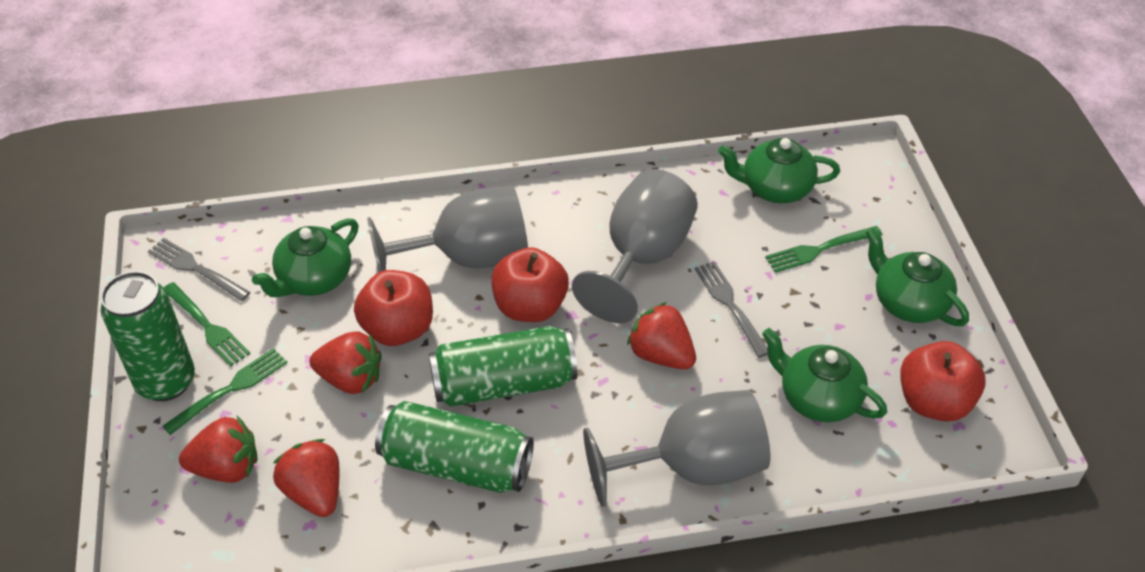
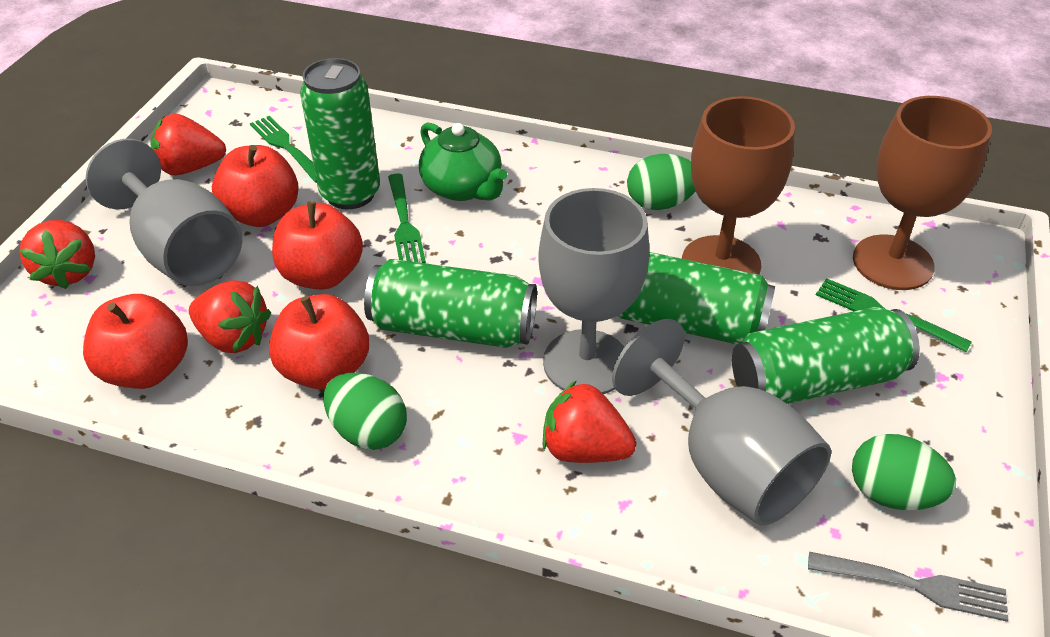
brown goblet: 0 -> 2
green can: 3 -> 4
green egg: 0 -> 3
green teapot: 4 -> 1
grey fork: 2 -> 1
red apple: 3 -> 4

